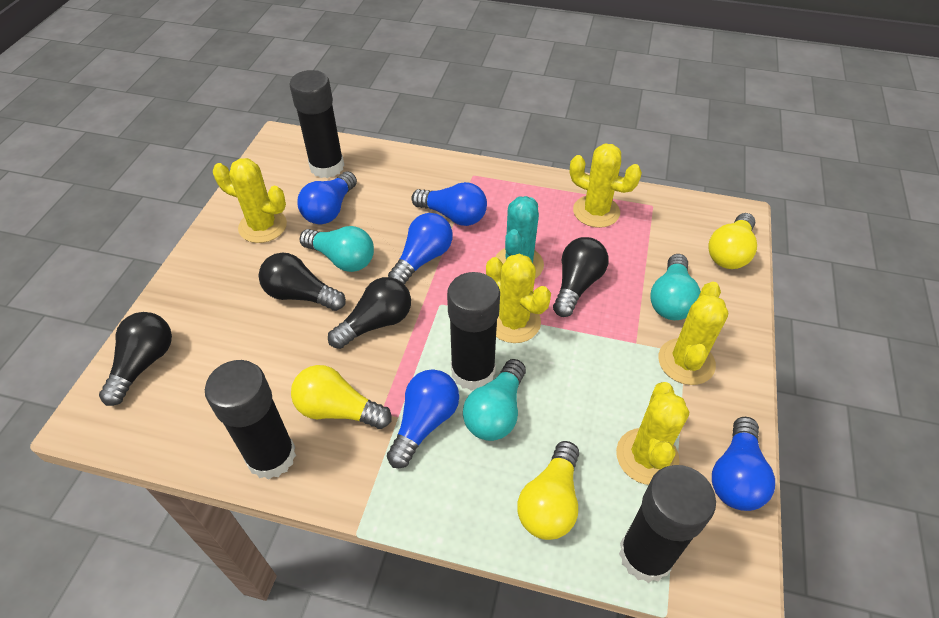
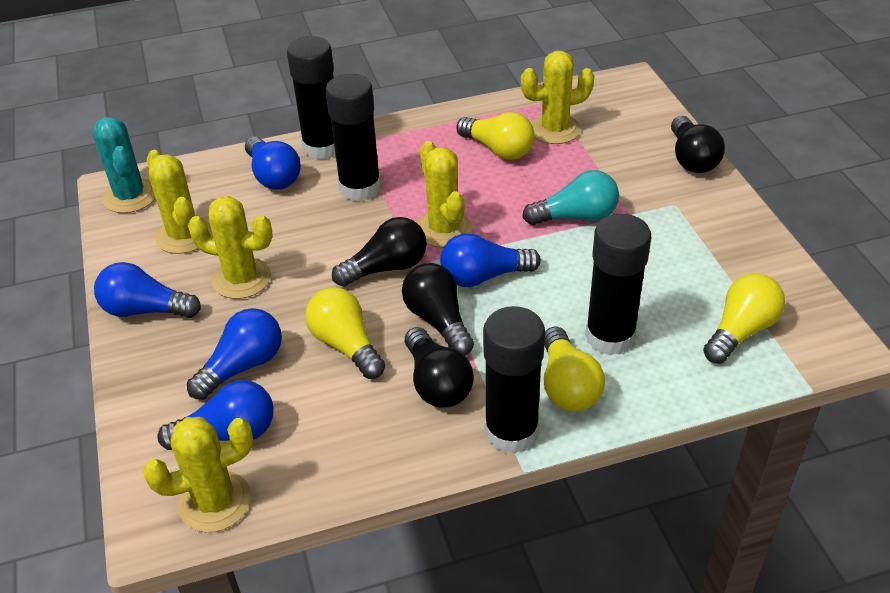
turquoise light bulb: 3 -> 1
yellow light bulb: 3 -> 4

